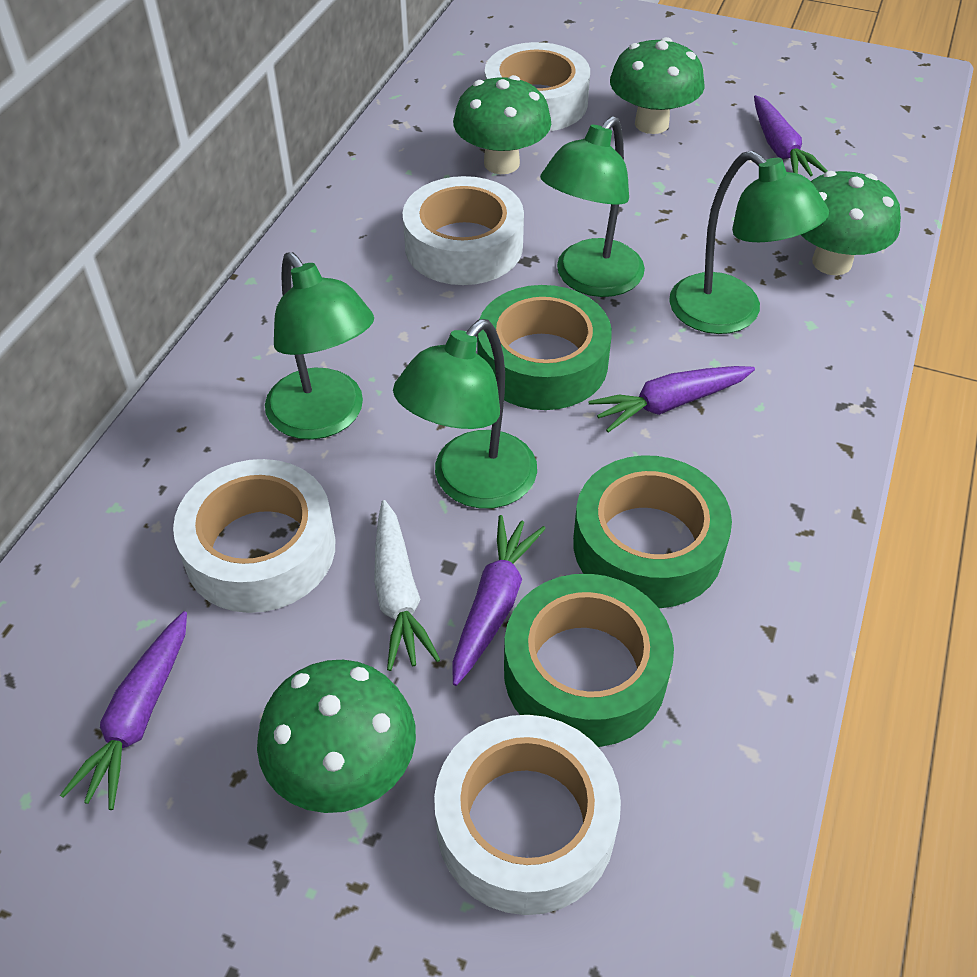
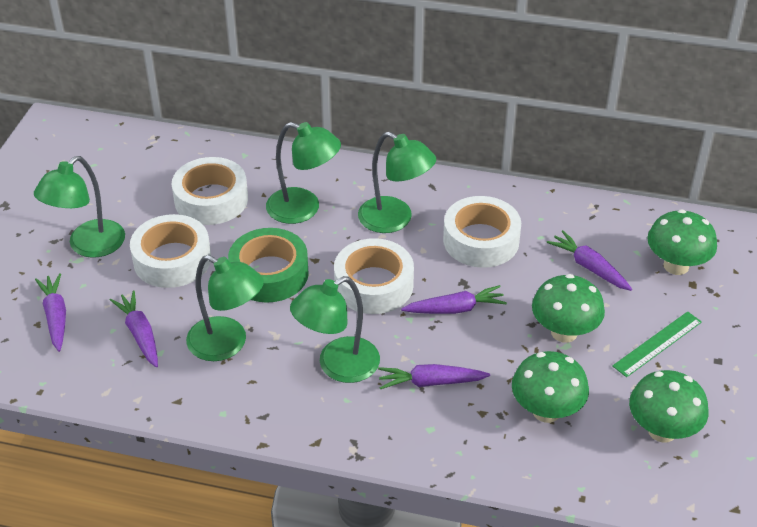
green lamp: 4 -> 5
green ruler: 0 -> 1
green tape: 3 -> 1
purple carrot: 4 -> 5
white carrot: 1 -> 0

